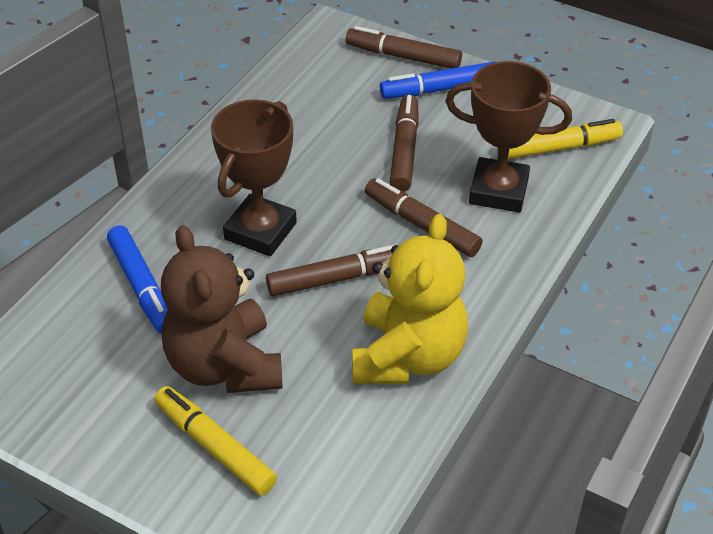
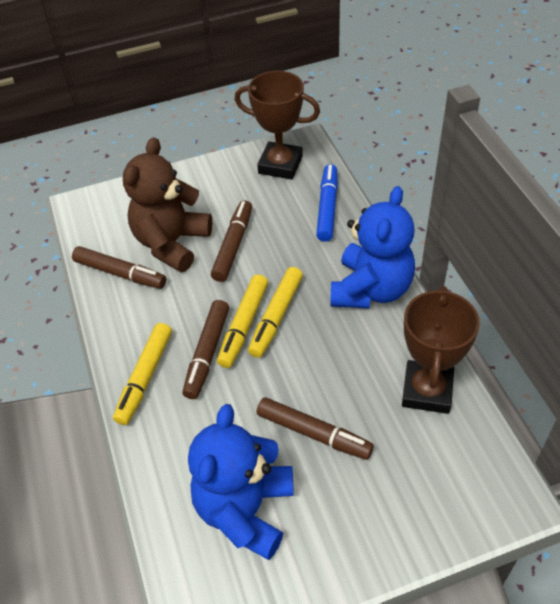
blue marker: 2 -> 1
blue teddy bear: 0 -> 2
yellow marker: 2 -> 3
yellow teddy bear: 1 -> 0

